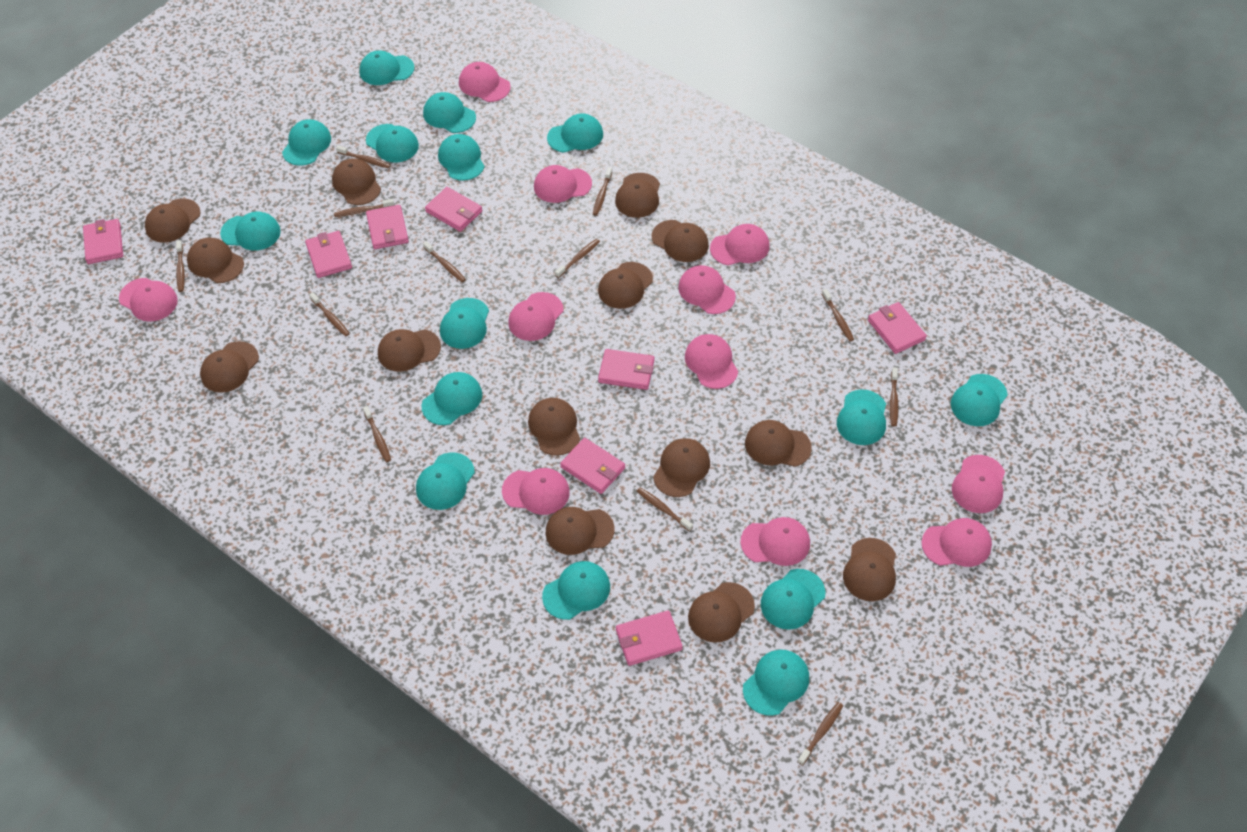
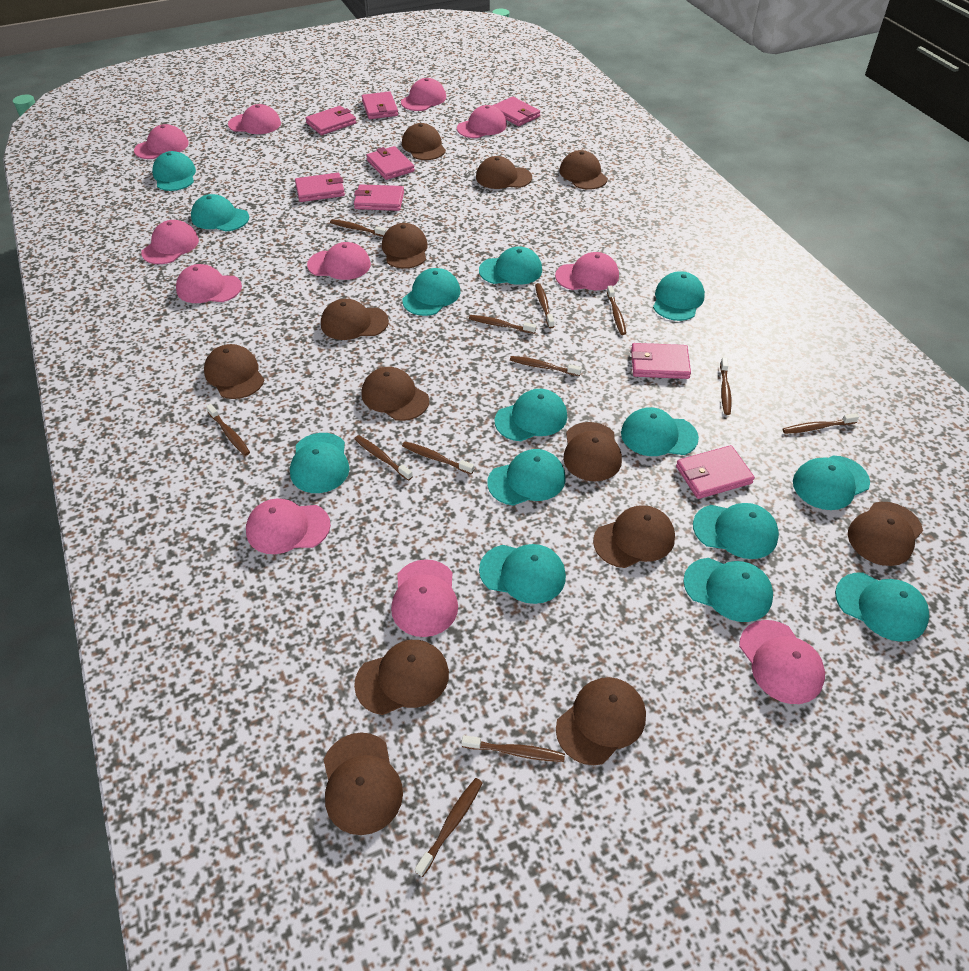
brown cap: 14 -> 13
turquoise cap: 15 -> 14

